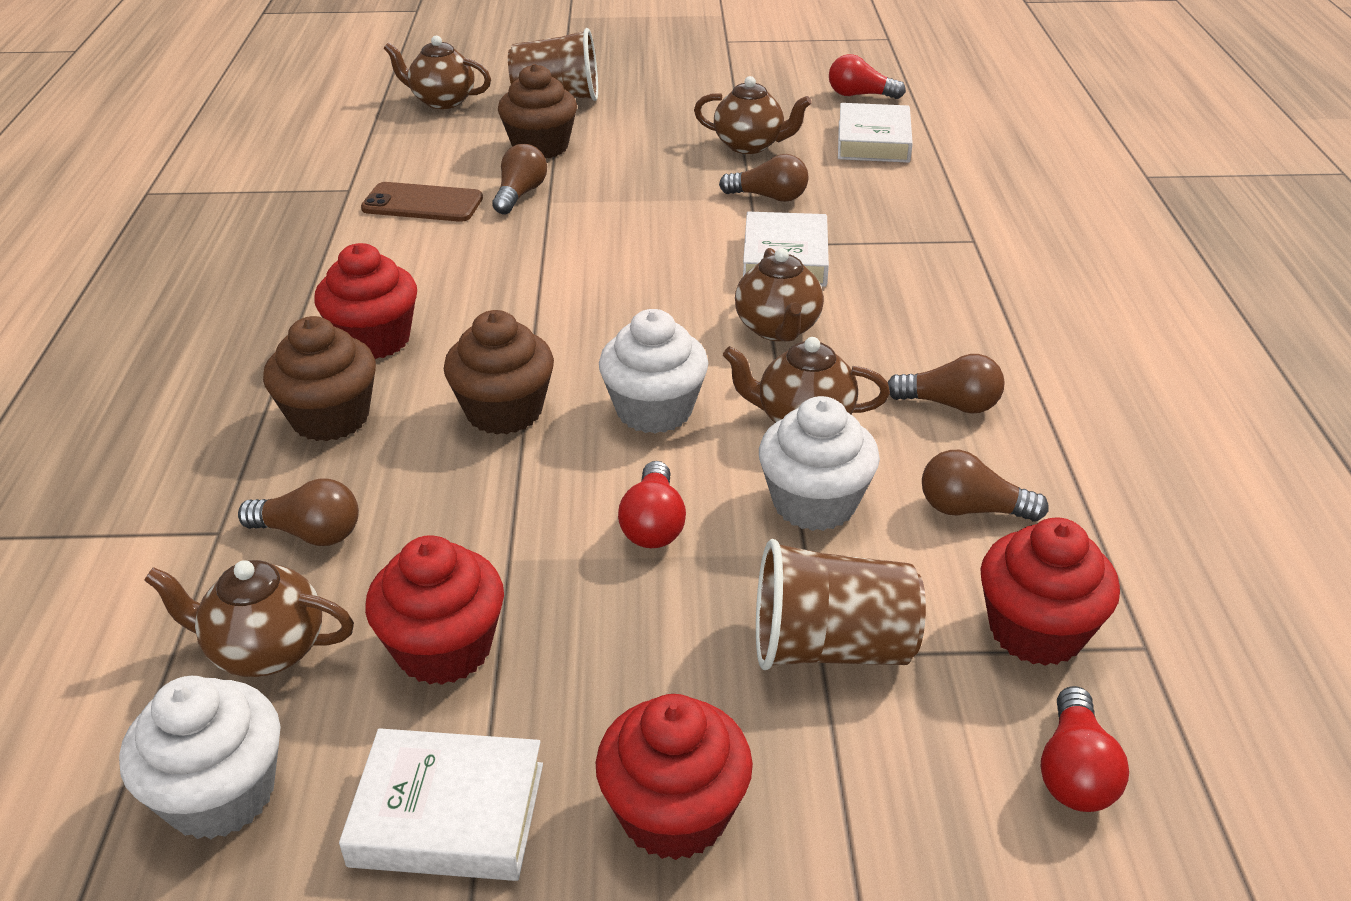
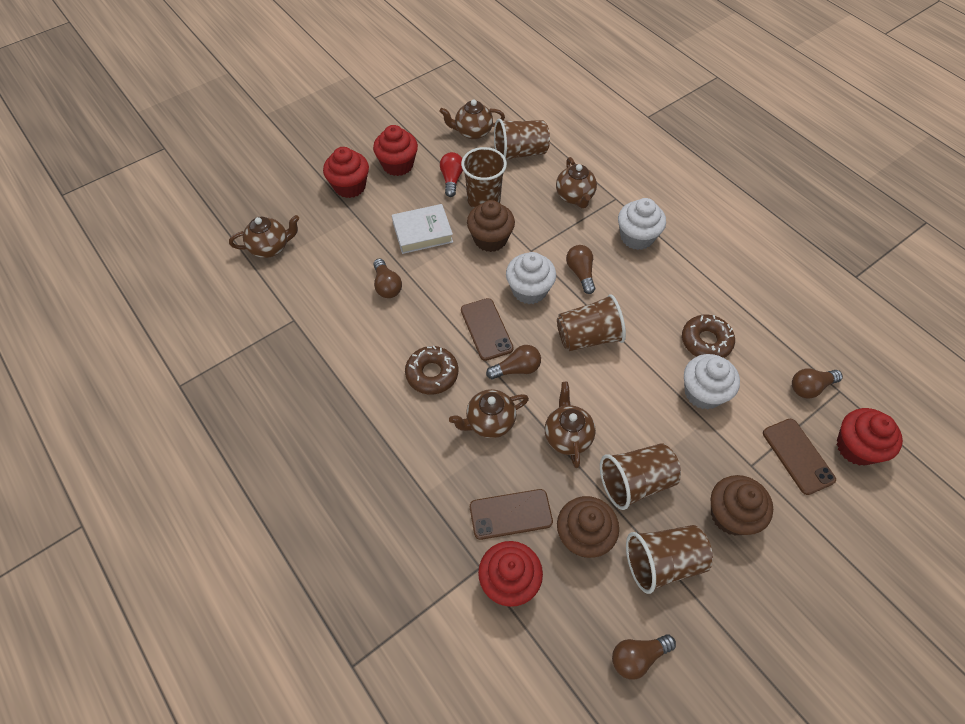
brown cup: 2 -> 5
brown donut: 0 -> 2
brown phone: 1 -> 3
red light bulb: 3 -> 1
white book: 3 -> 1

